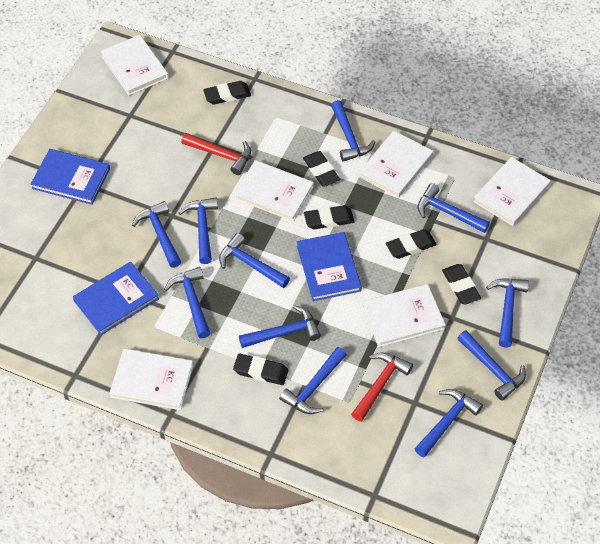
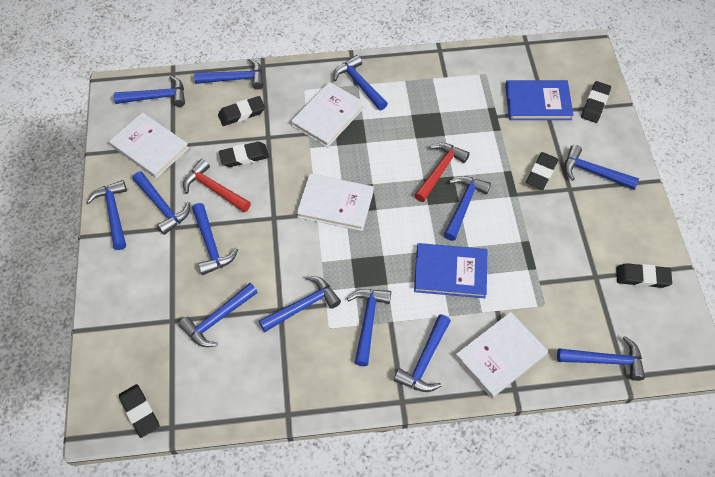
blue book: 3 -> 2
blue hammer: 11 -> 13
white book: 6 -> 4

